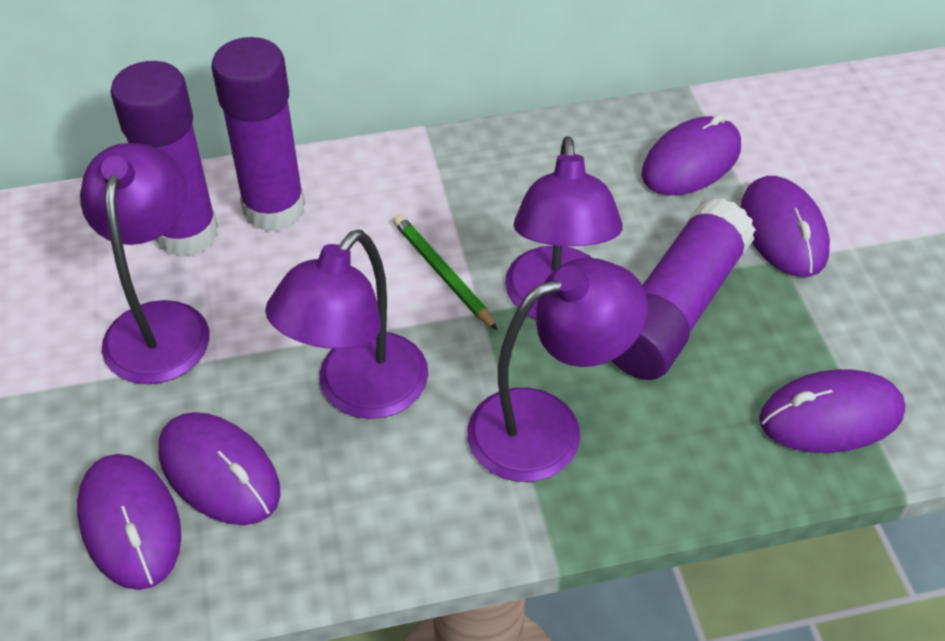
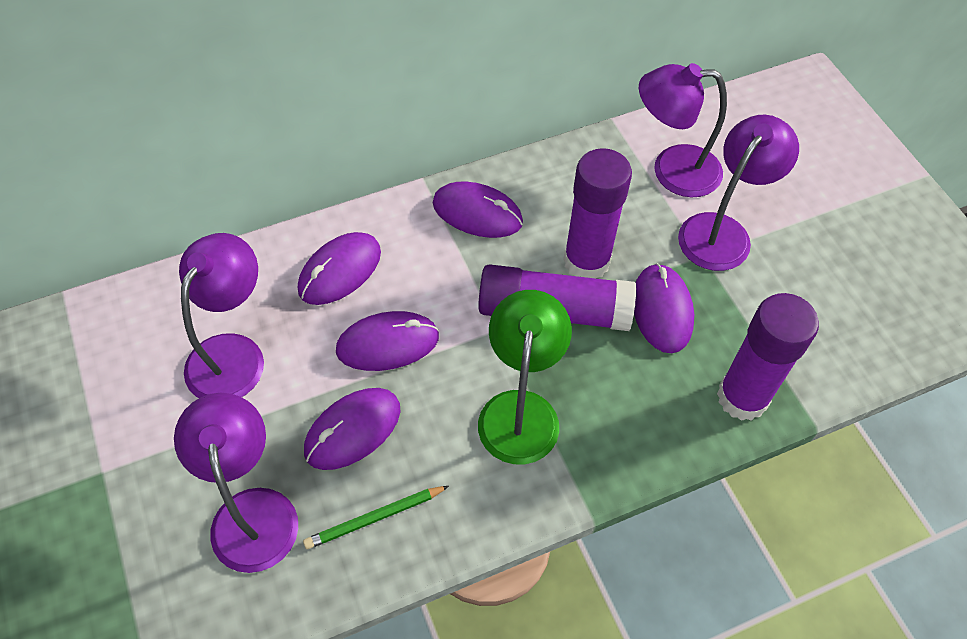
green lamp: 0 -> 1

